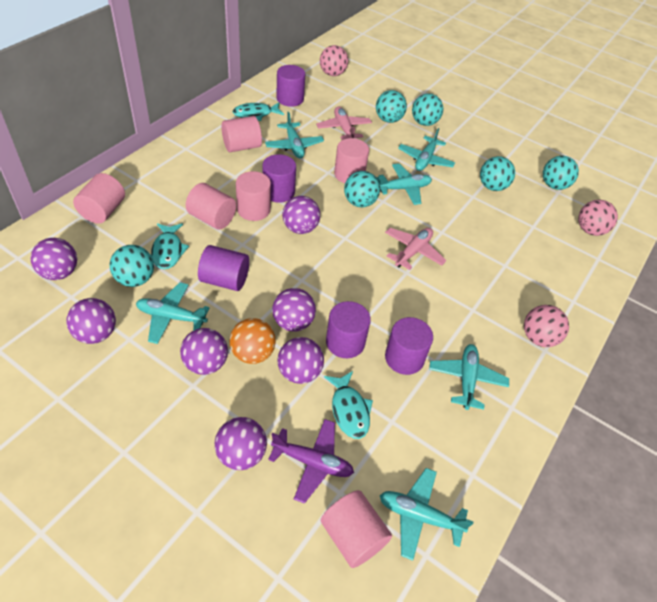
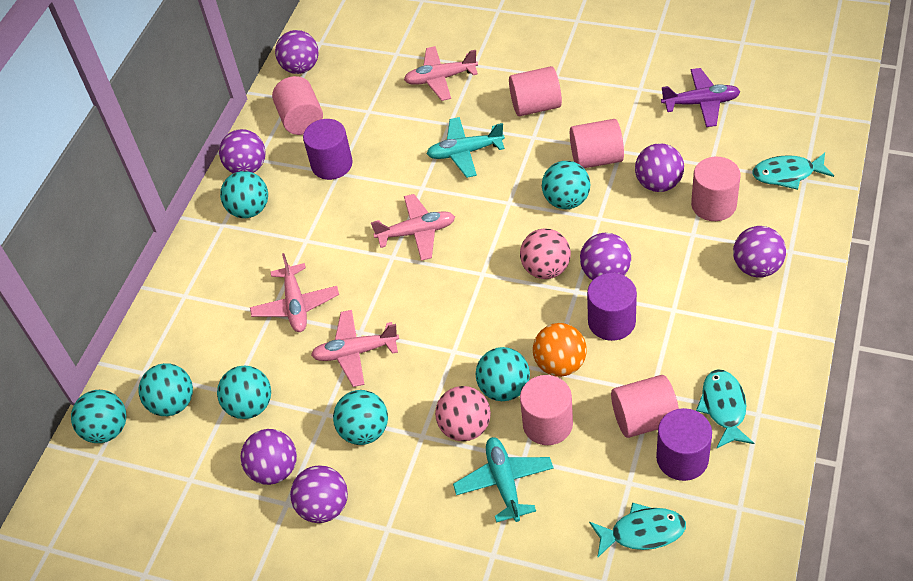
pink ball: 3 -> 2
pink plane: 2 -> 4
purple cylinder: 5 -> 3
turquoise ball: 6 -> 7
turquoise plane: 6 -> 2

